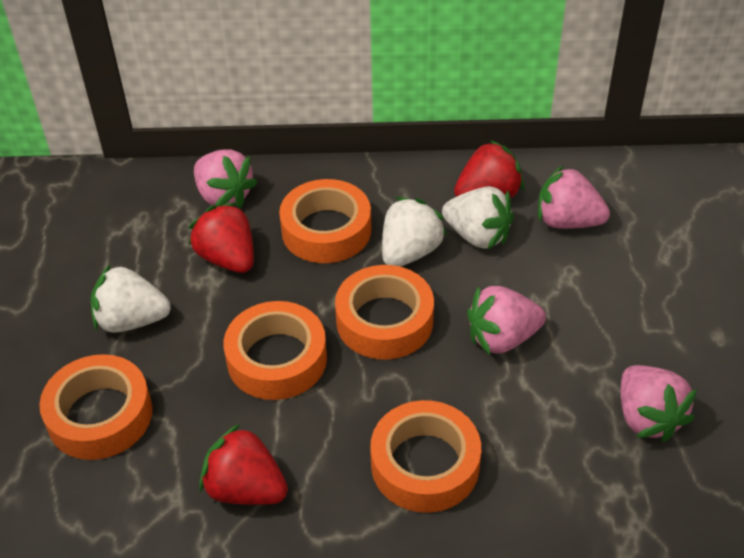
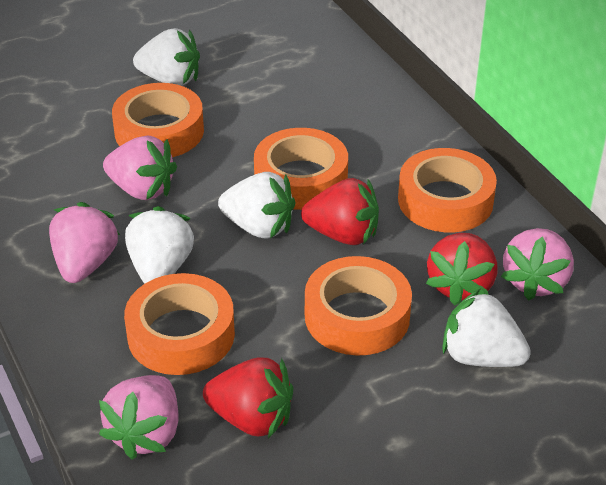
white strawberry: 3 -> 4

